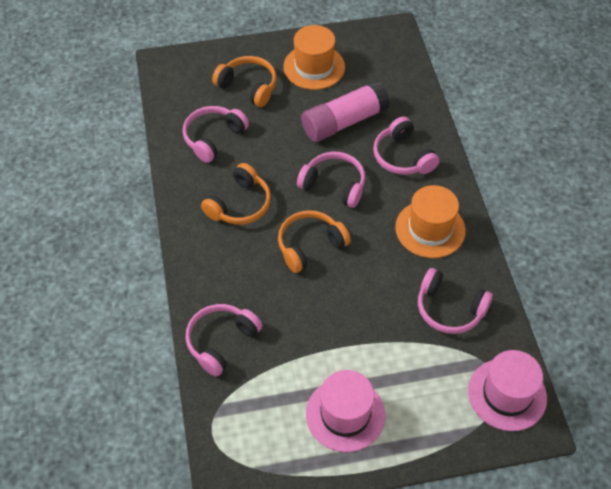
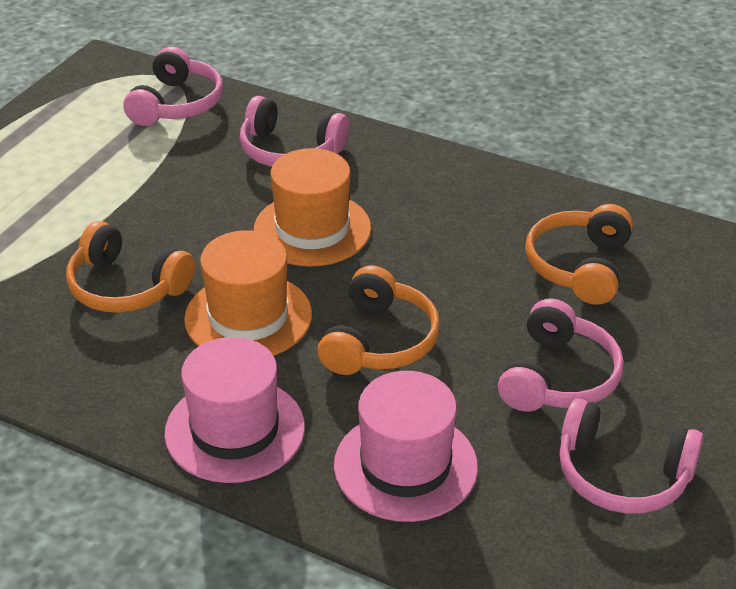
pink glue stick: 1 -> 0
pink headphones: 5 -> 4

